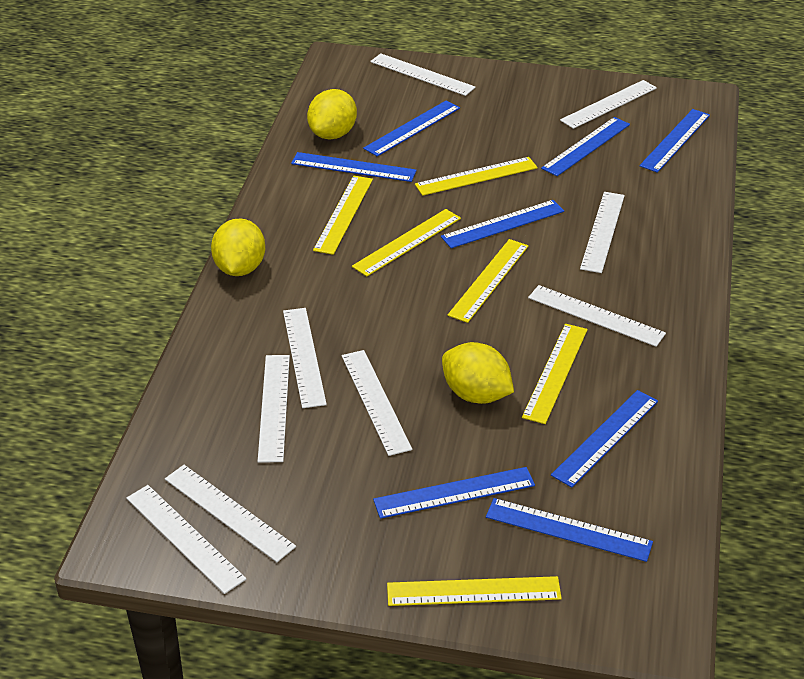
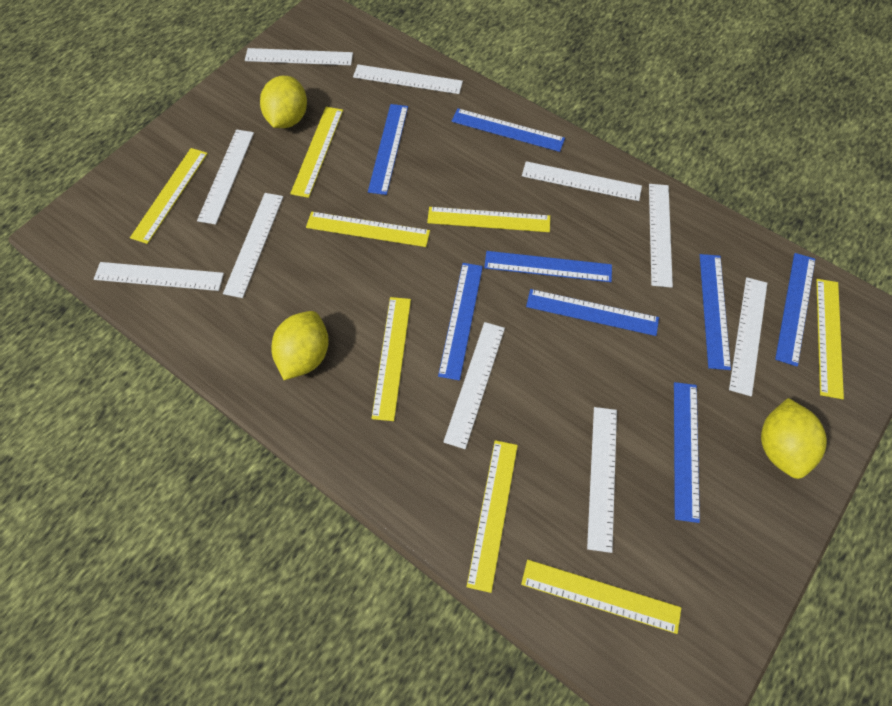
white ruler: 9 -> 10
yellow ruler: 6 -> 8

